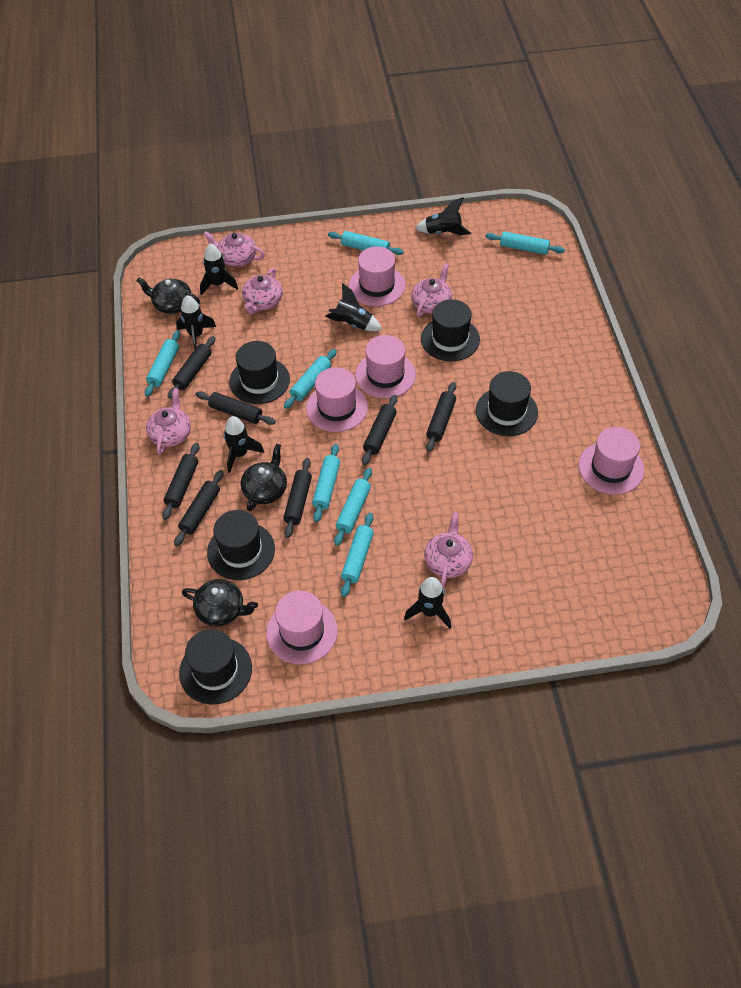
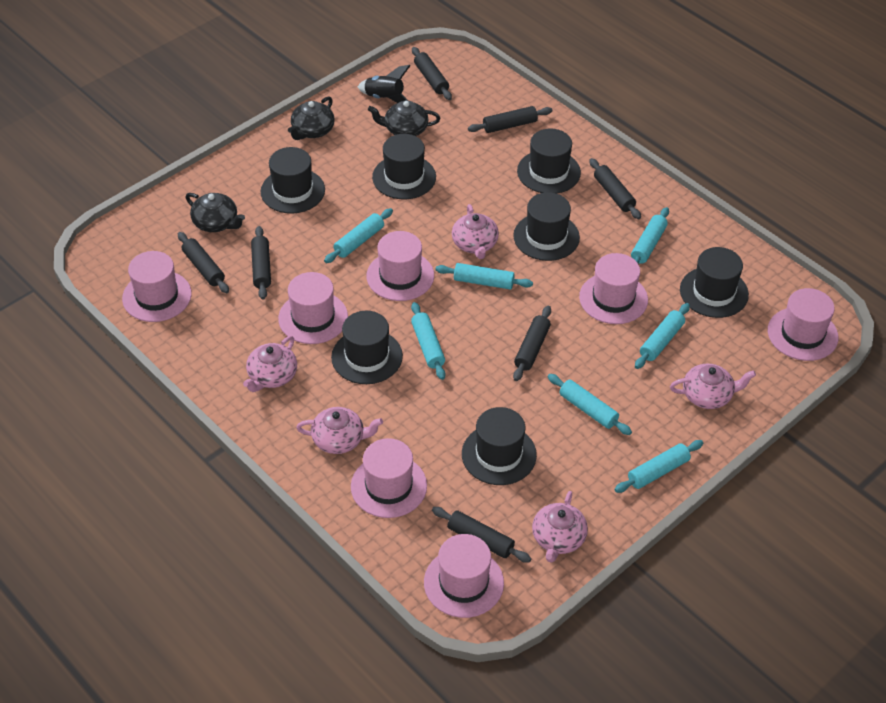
black hat: 5 -> 7
black rocket: 6 -> 1
pink hat: 5 -> 7

